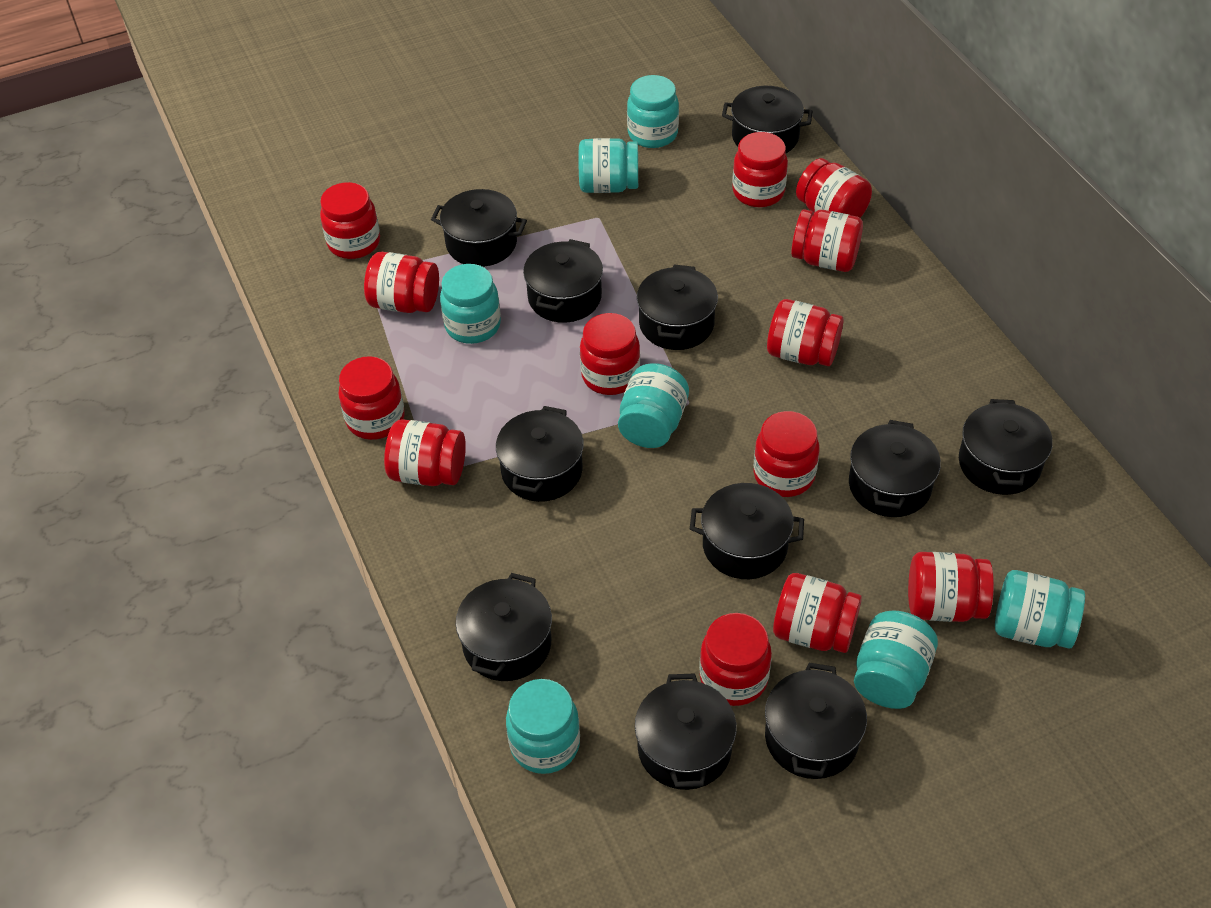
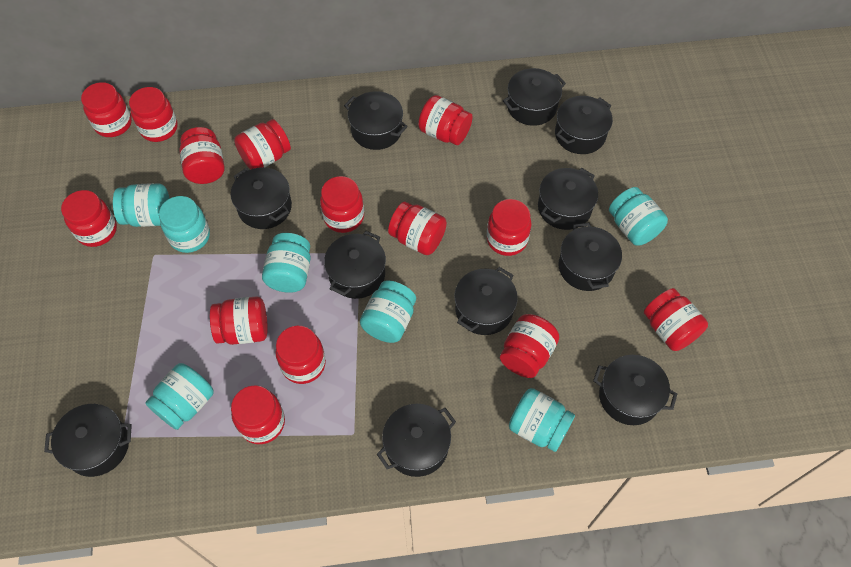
red jar: 13 -> 14

